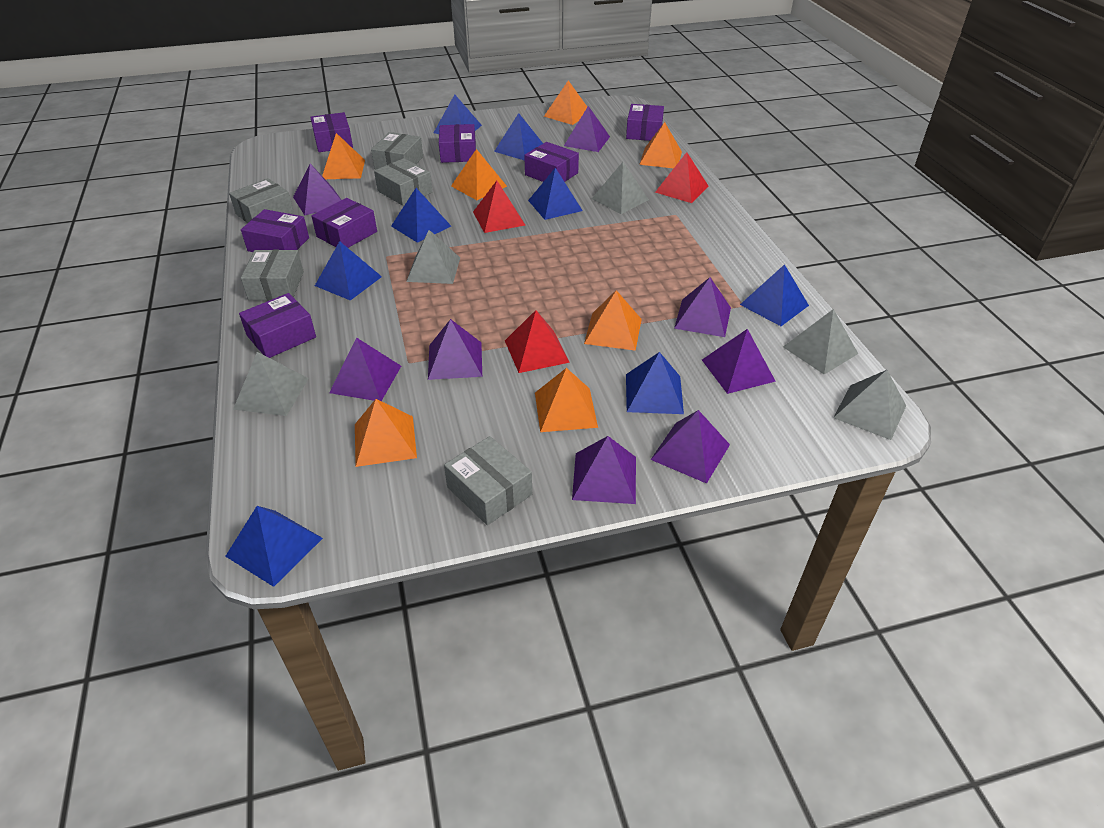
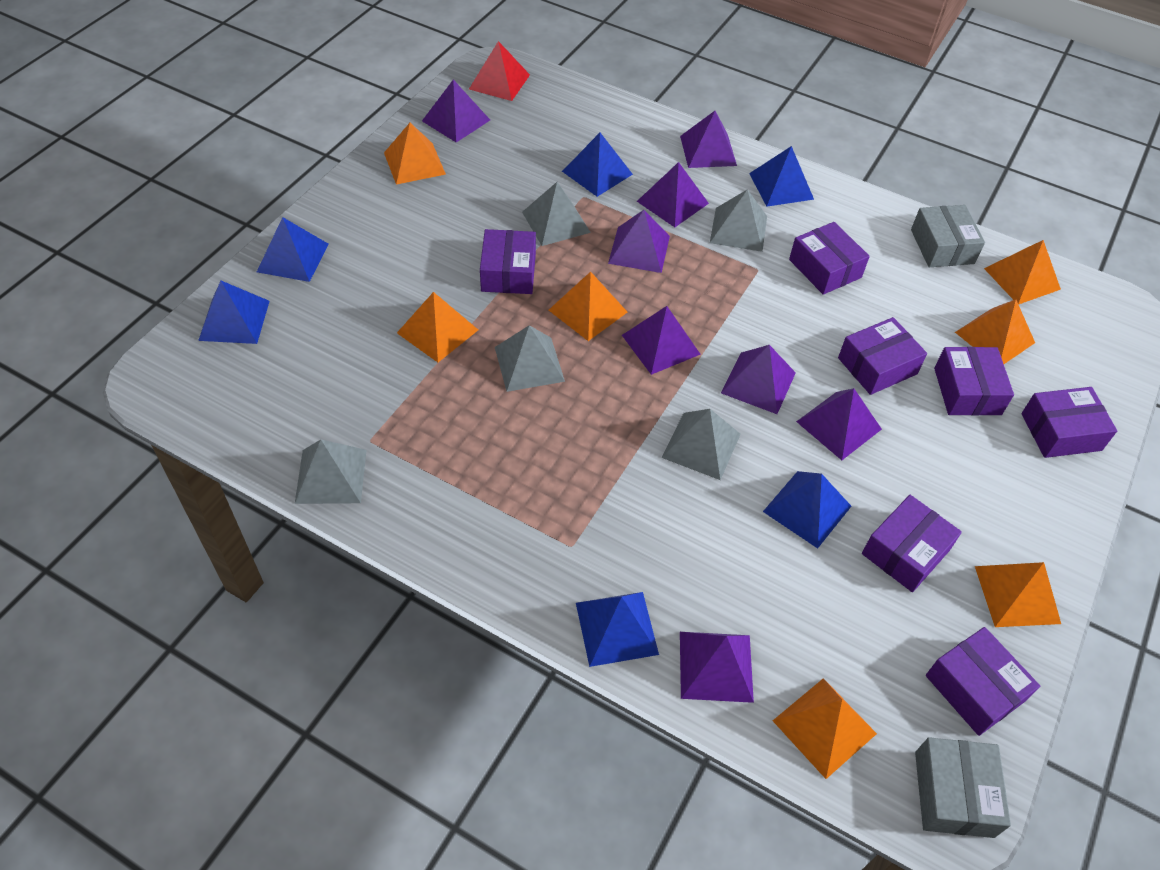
blue pyramid: 8 -> 6
grey box: 5 -> 2
red pyramid: 3 -> 1

